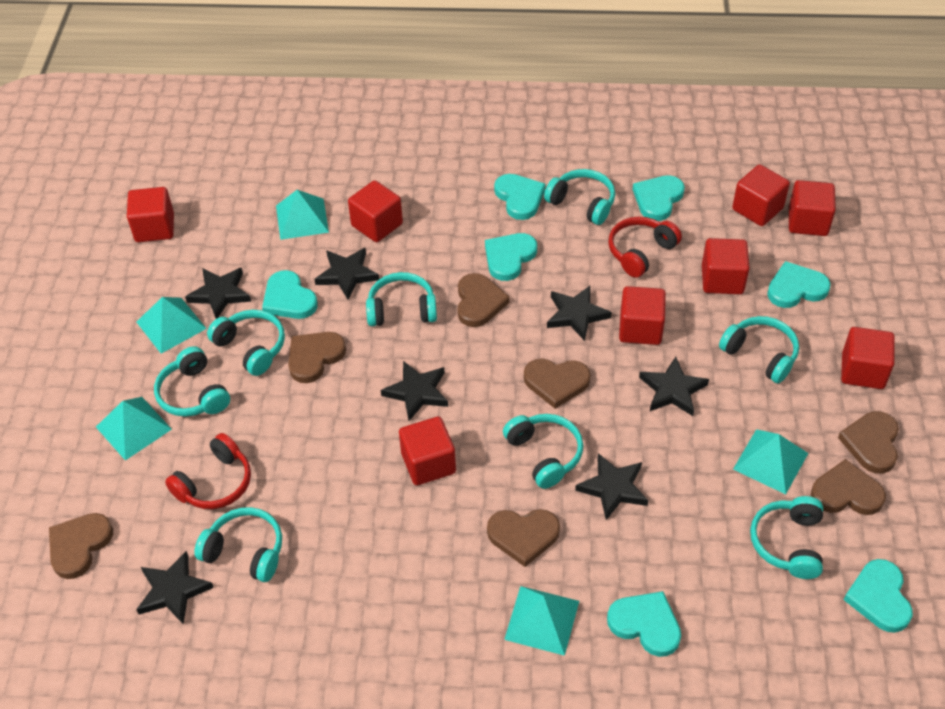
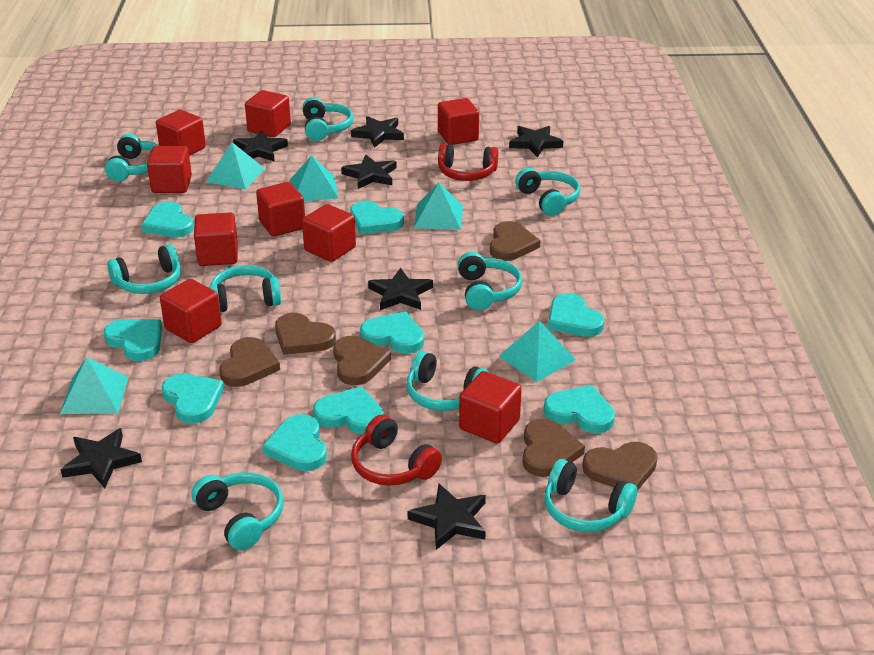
brown heart: 7 -> 6
red cube: 8 -> 9
turquoise headphones: 8 -> 9
turquoise heart: 7 -> 9

